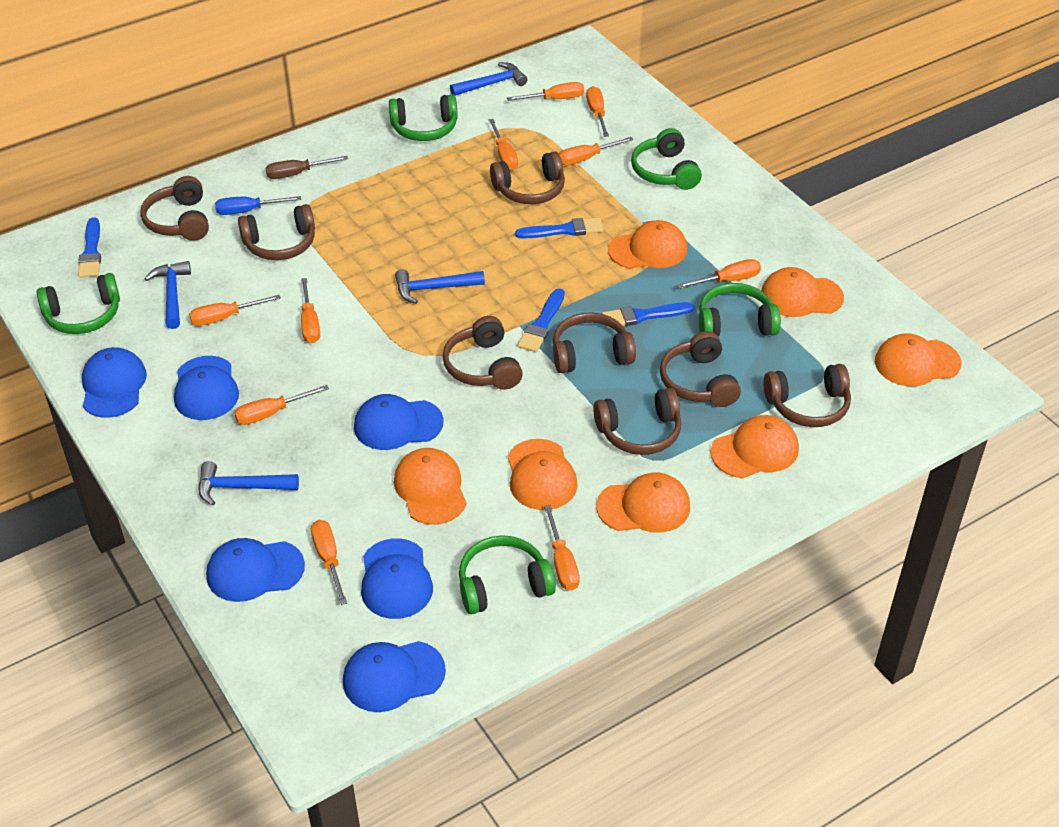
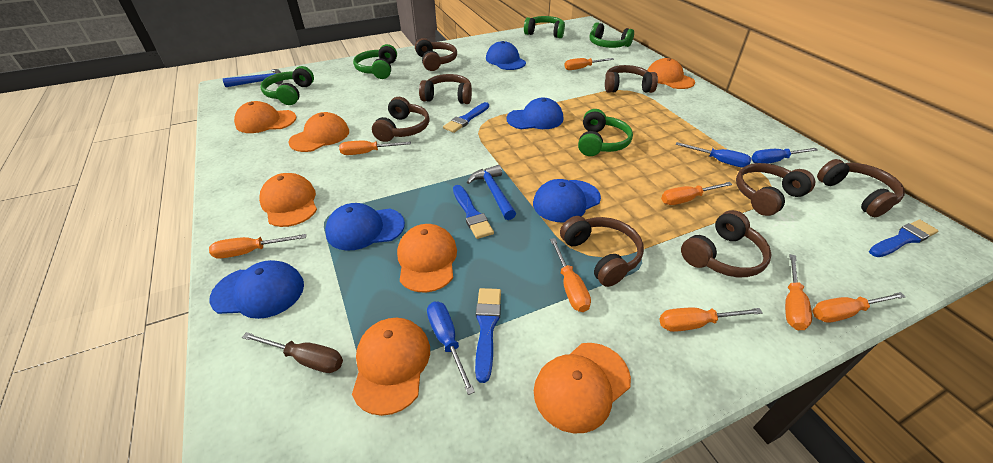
blue cap: 6 -> 5
blue hammer: 4 -> 2
blue screwdriver: 1 -> 3
orange screwdriver: 10 -> 8

